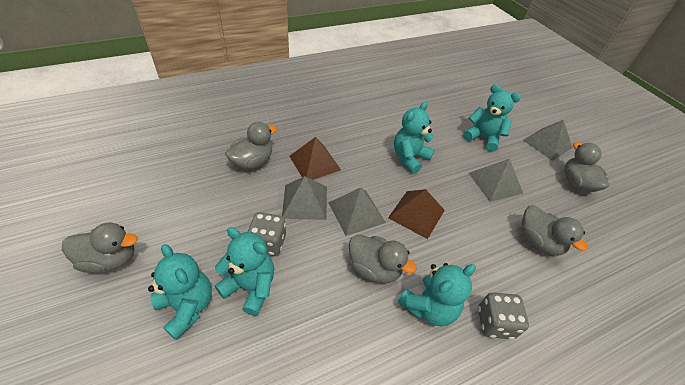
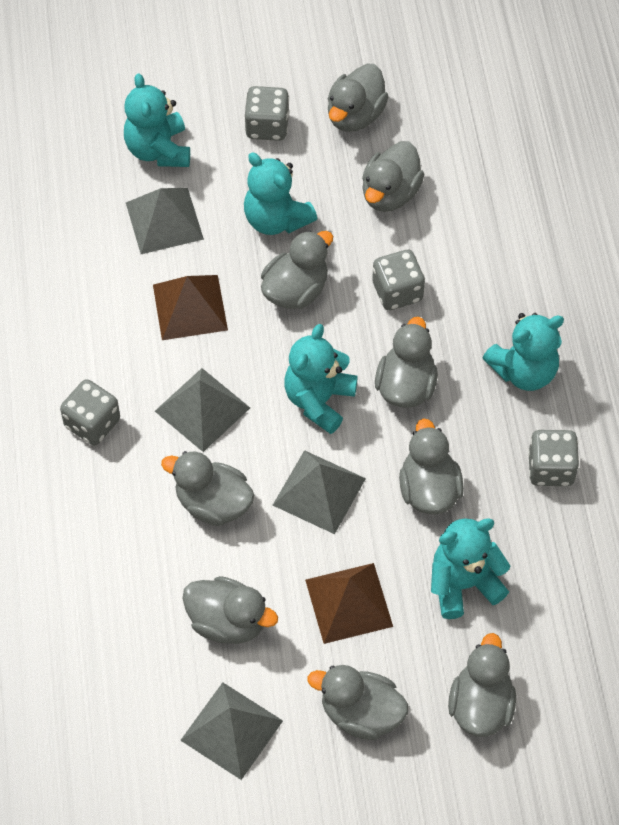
grey dice: 2 -> 4
grey duck: 5 -> 9

